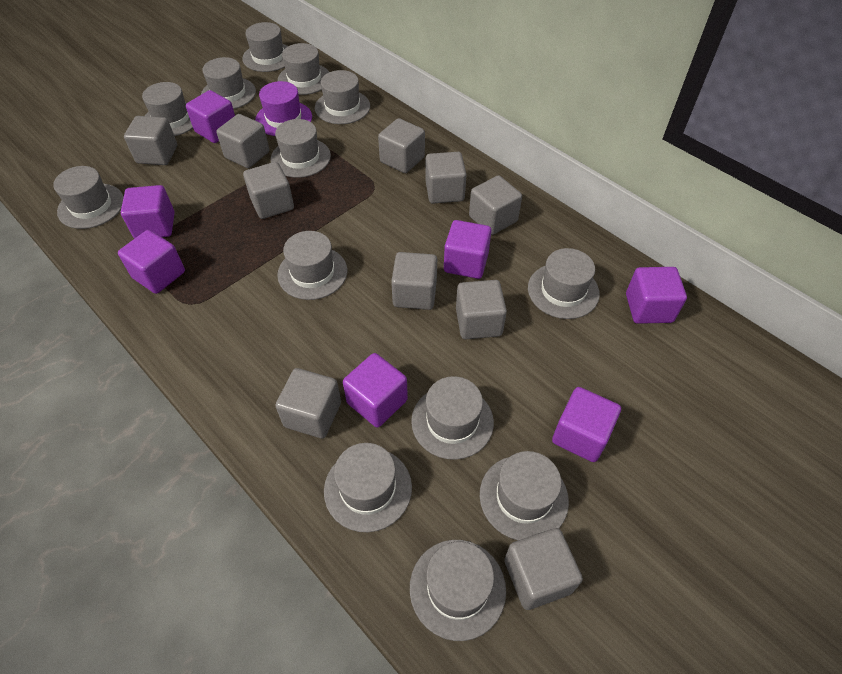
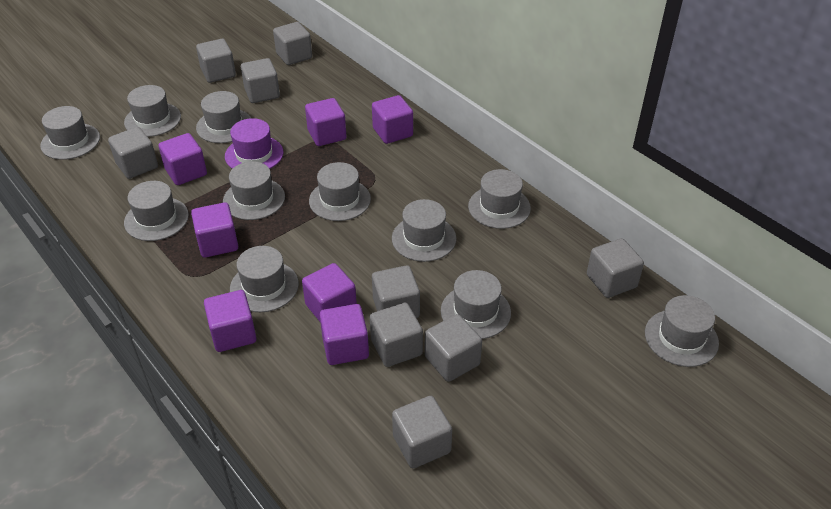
grey cube: 10 -> 9
grey hat: 13 -> 11

